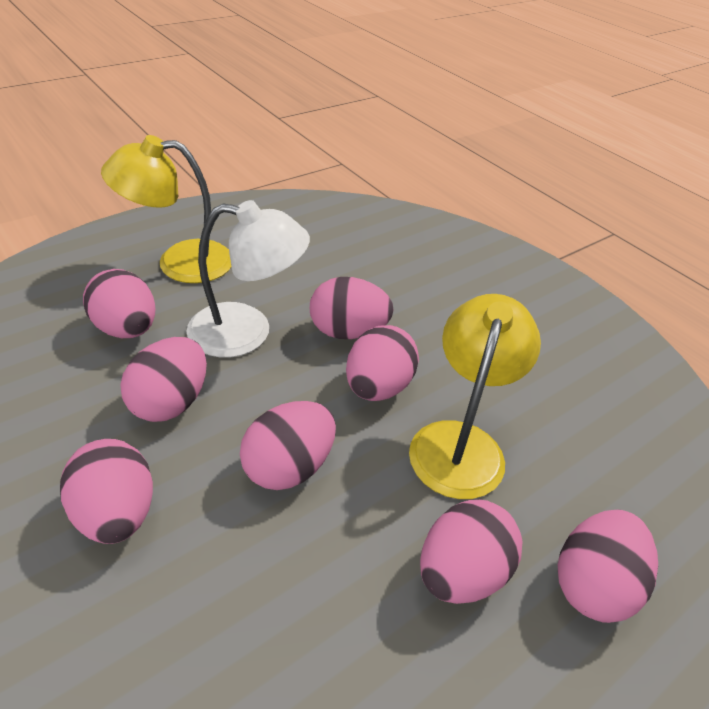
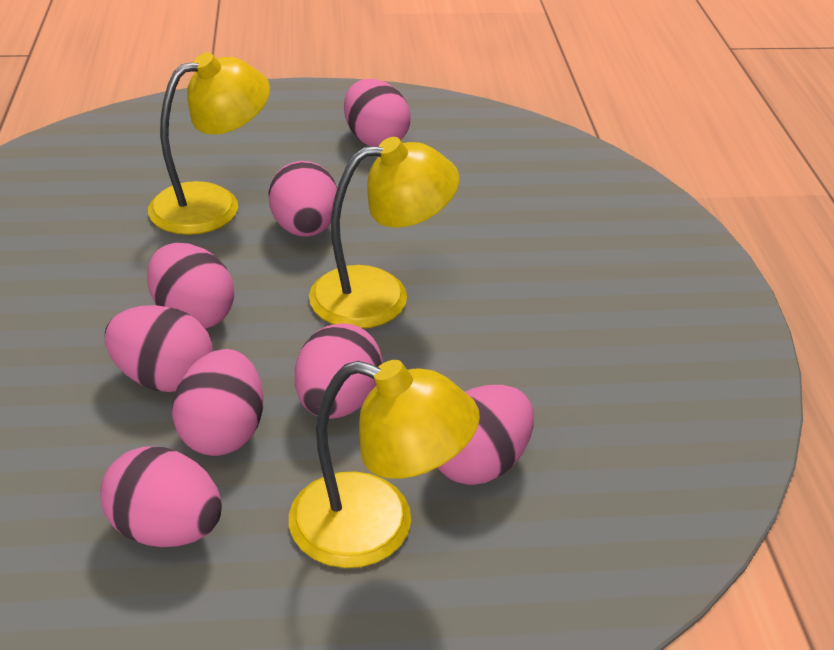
white lamp: 1 -> 0
yellow lamp: 2 -> 3

